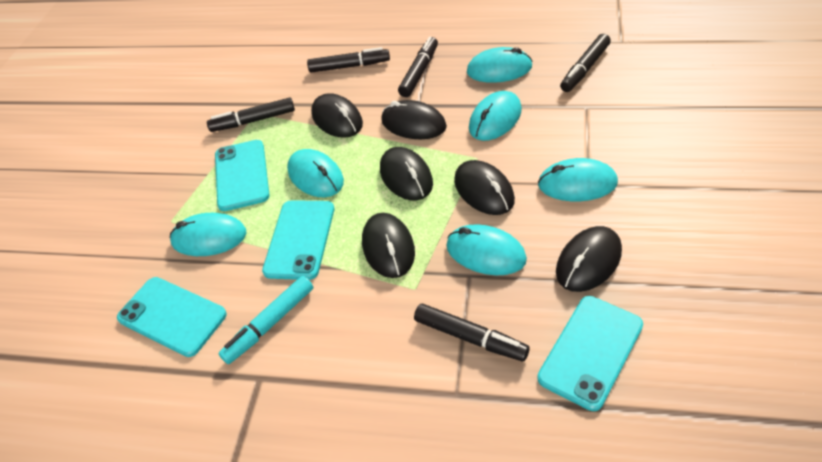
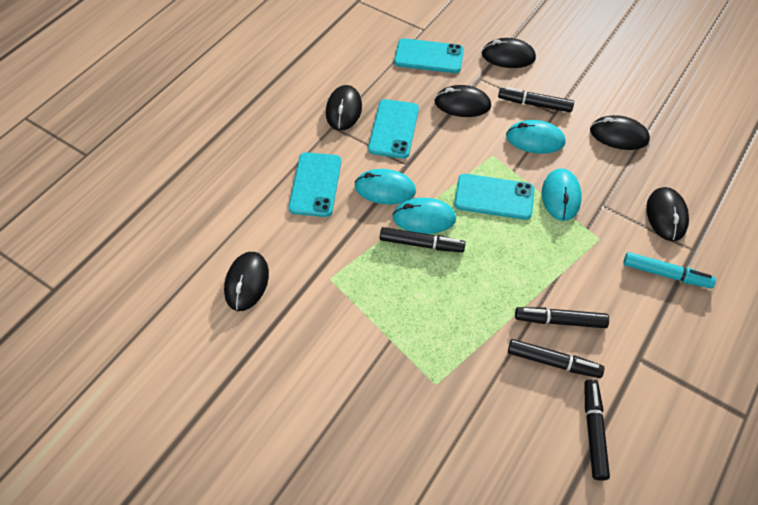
turquoise mouse: 6 -> 4

